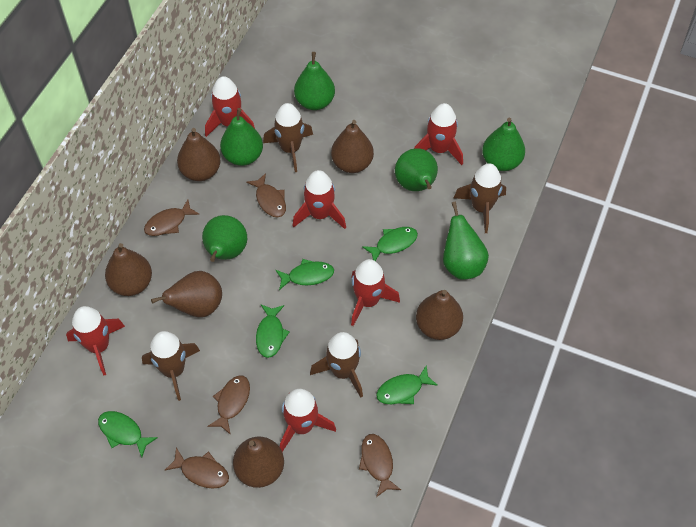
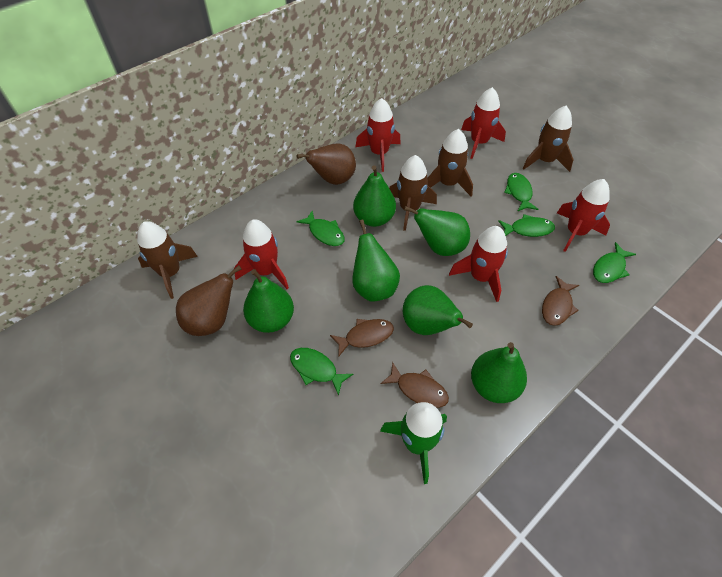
brown fish: 5 -> 3
brown pear: 6 -> 2
green rocket: 0 -> 1
red rocket: 6 -> 5

